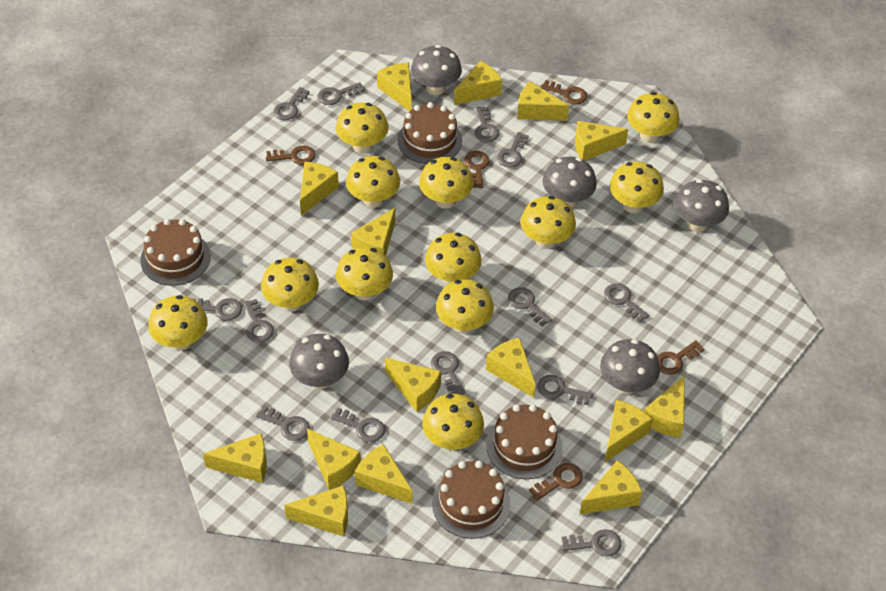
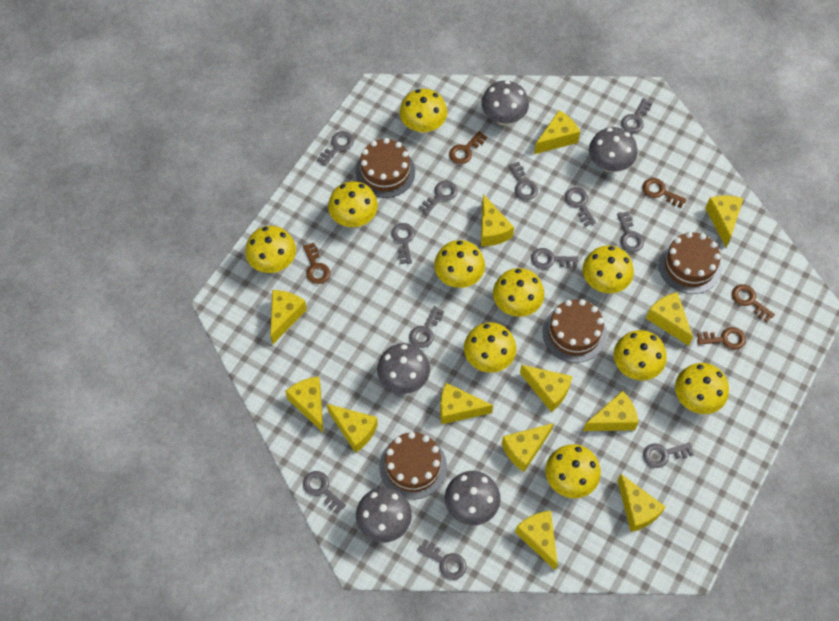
grey key: 13 -> 12
yellow cheese: 15 -> 13
yellow mushroom: 12 -> 10

